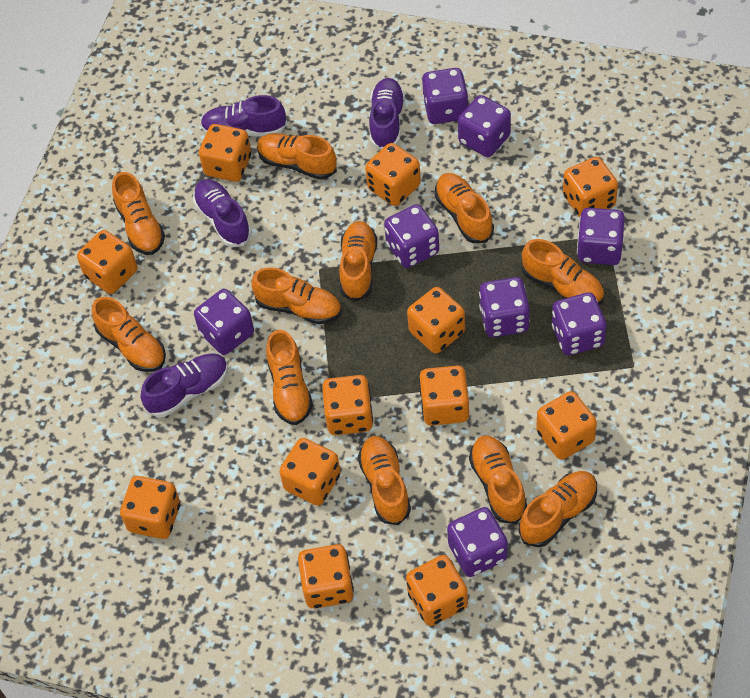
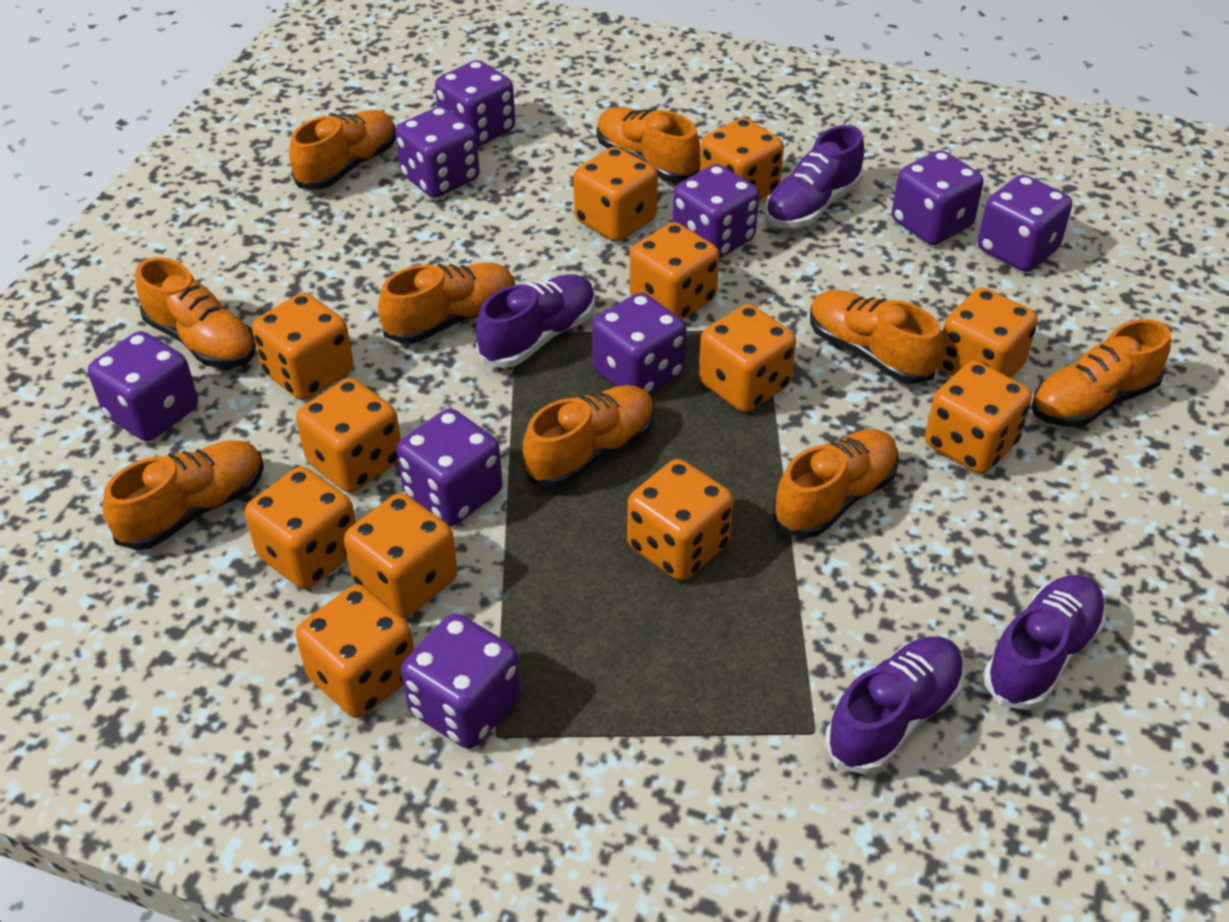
orange shoe: 11 -> 9
purple dice: 8 -> 9

